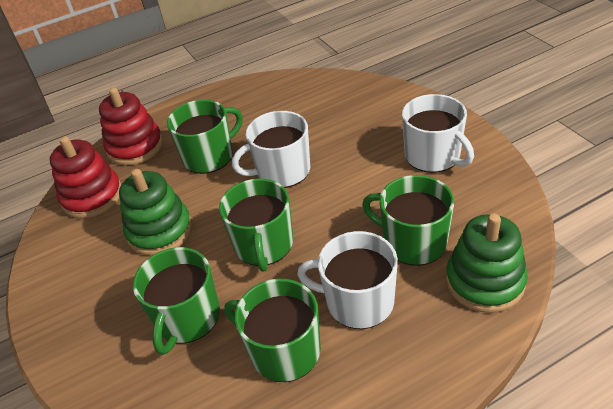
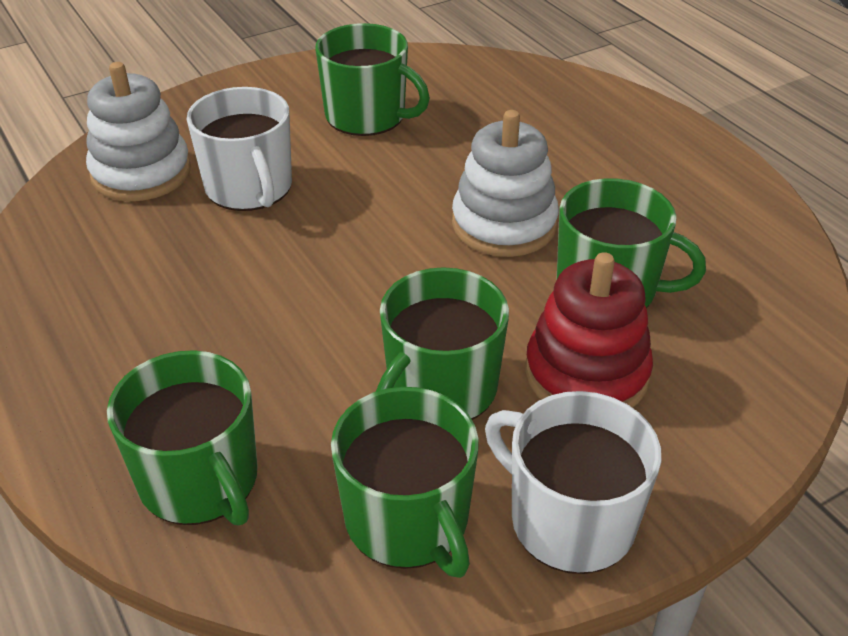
green stacking toy: 2 -> 0
red stacking toy: 2 -> 1
white mug: 3 -> 2
white stacking toy: 0 -> 2

